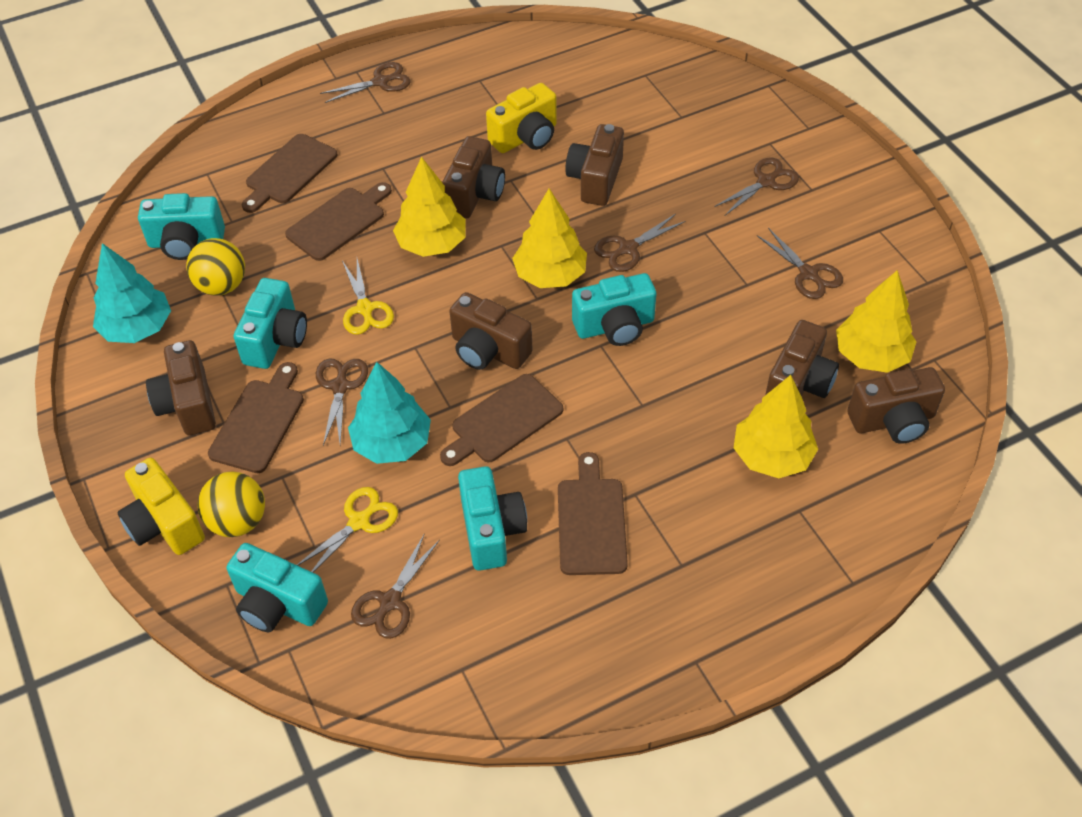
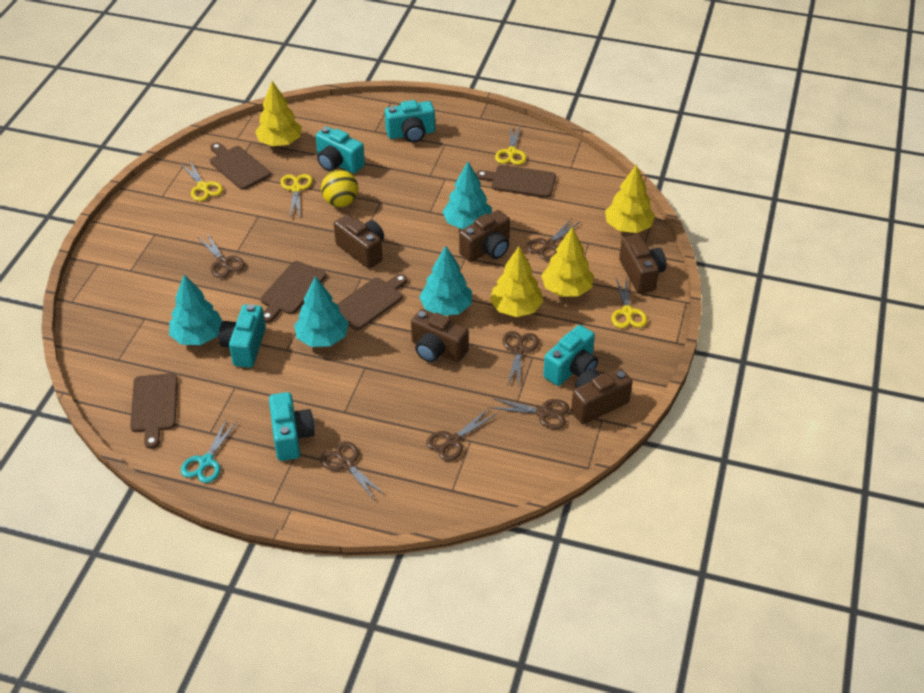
brown camera: 6 -> 5
turquoise scissors: 0 -> 1
turquoise tree: 2 -> 4
yellow ball: 2 -> 1
yellow camera: 2 -> 0
yellow scissors: 2 -> 4

